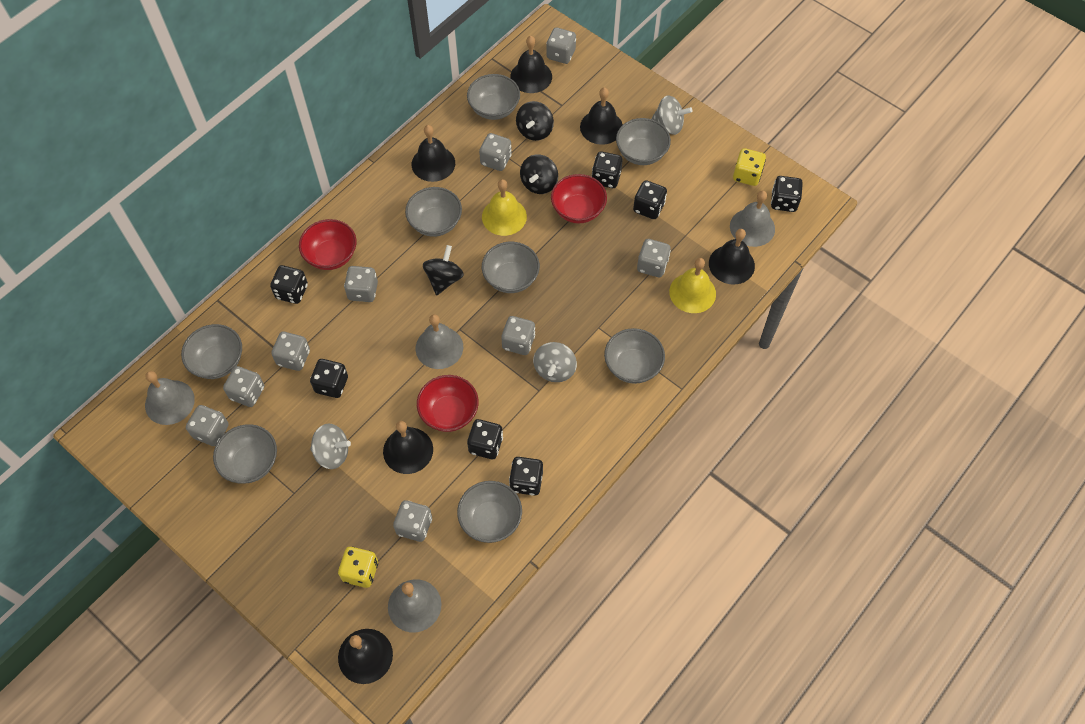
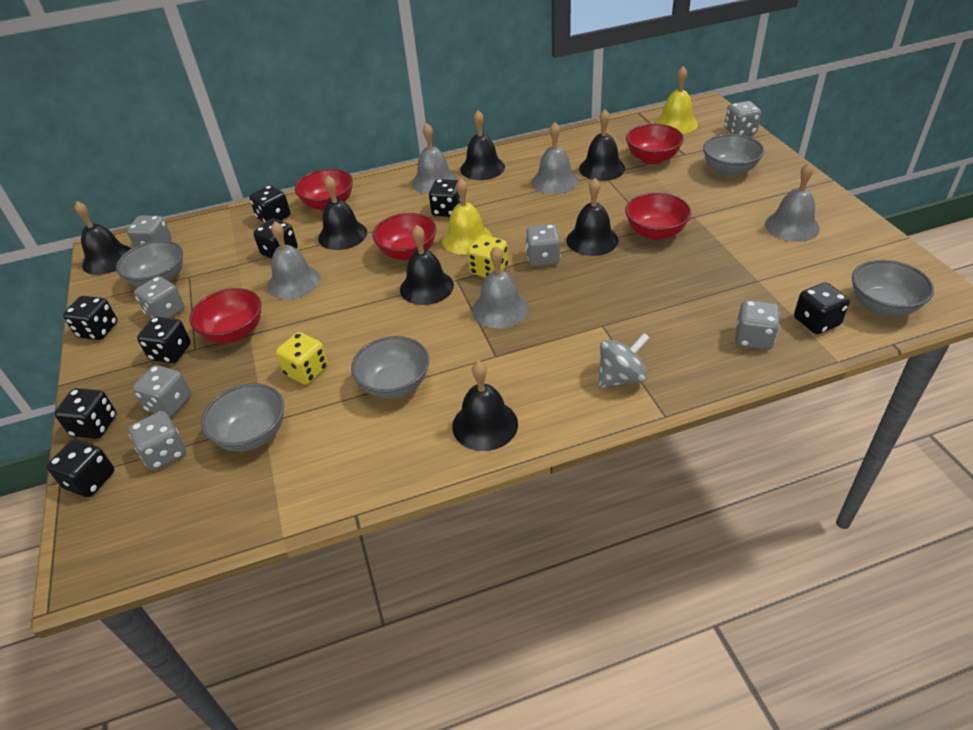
black bell: 6 -> 7
black dice: 7 -> 8
black spinning top: 3 -> 0
grey bell: 4 -> 5
grey bowl: 8 -> 5
grey dice: 9 -> 7
grey spinning top: 3 -> 1
red bowl: 3 -> 5

